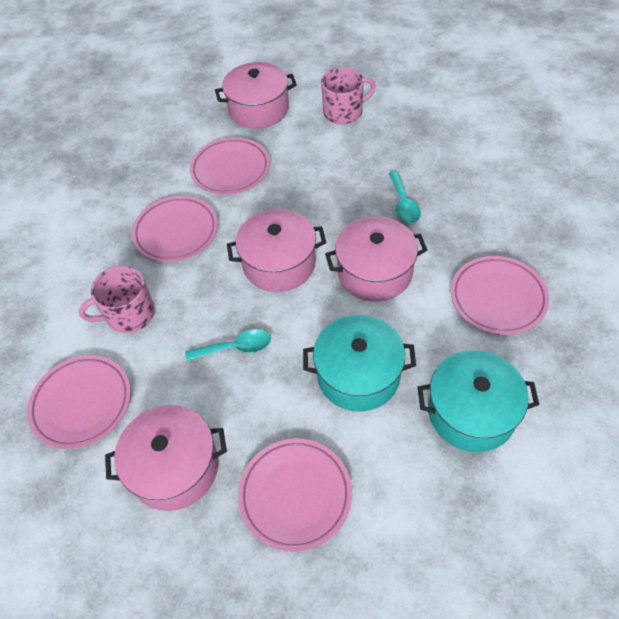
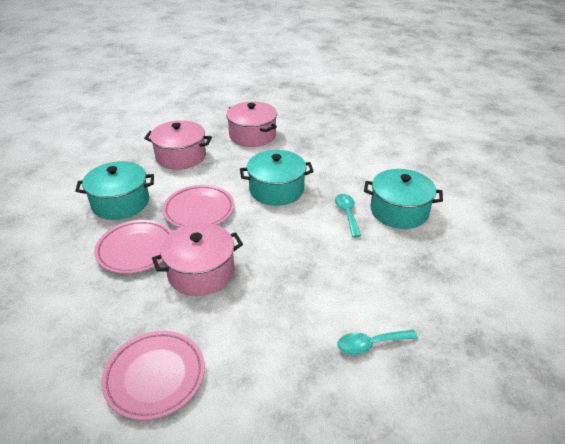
pink mug: 2 -> 0
pink plate: 5 -> 3
pink pot: 4 -> 3
turquoise pot: 2 -> 3

